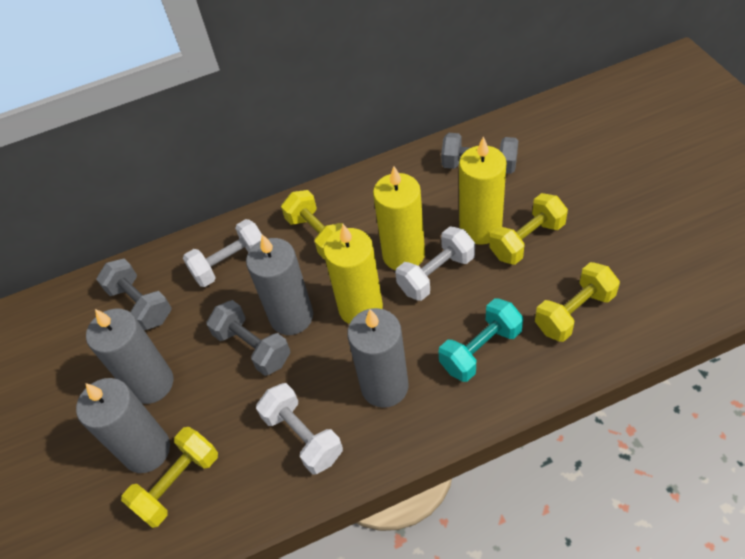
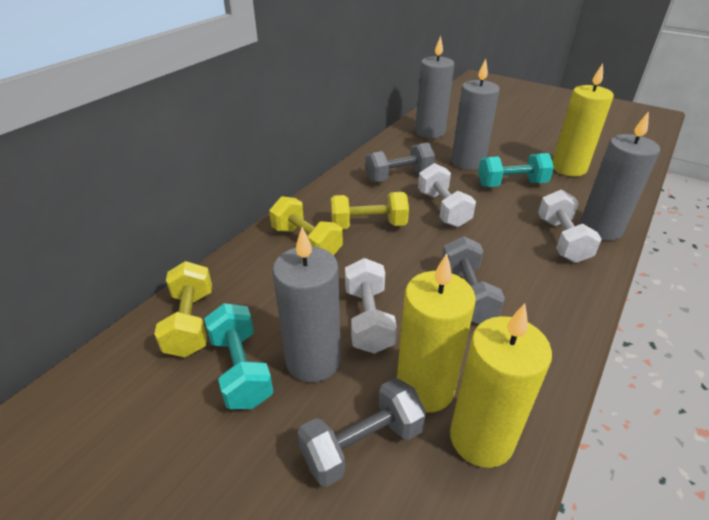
turquoise dumbbell: 1 -> 2
yellow dumbbell: 4 -> 3

